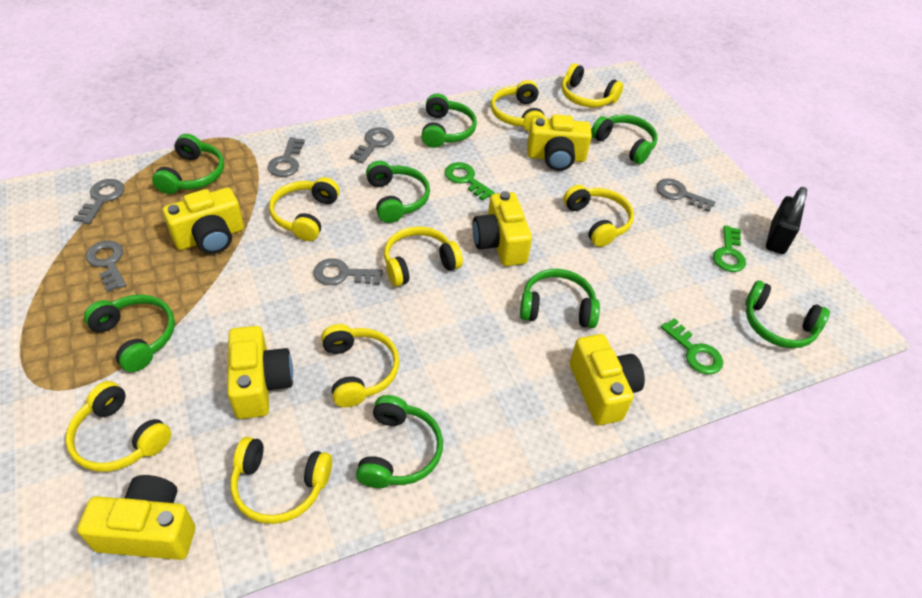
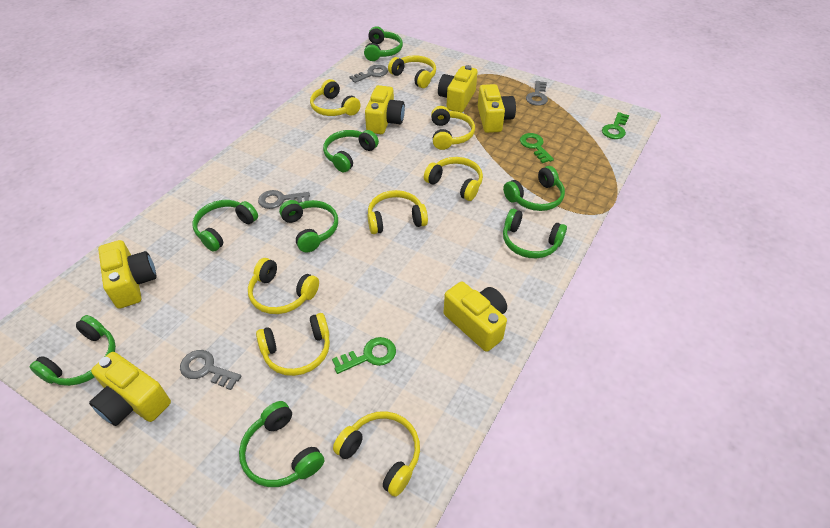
black padlock: 1 -> 0
grey key: 6 -> 4

